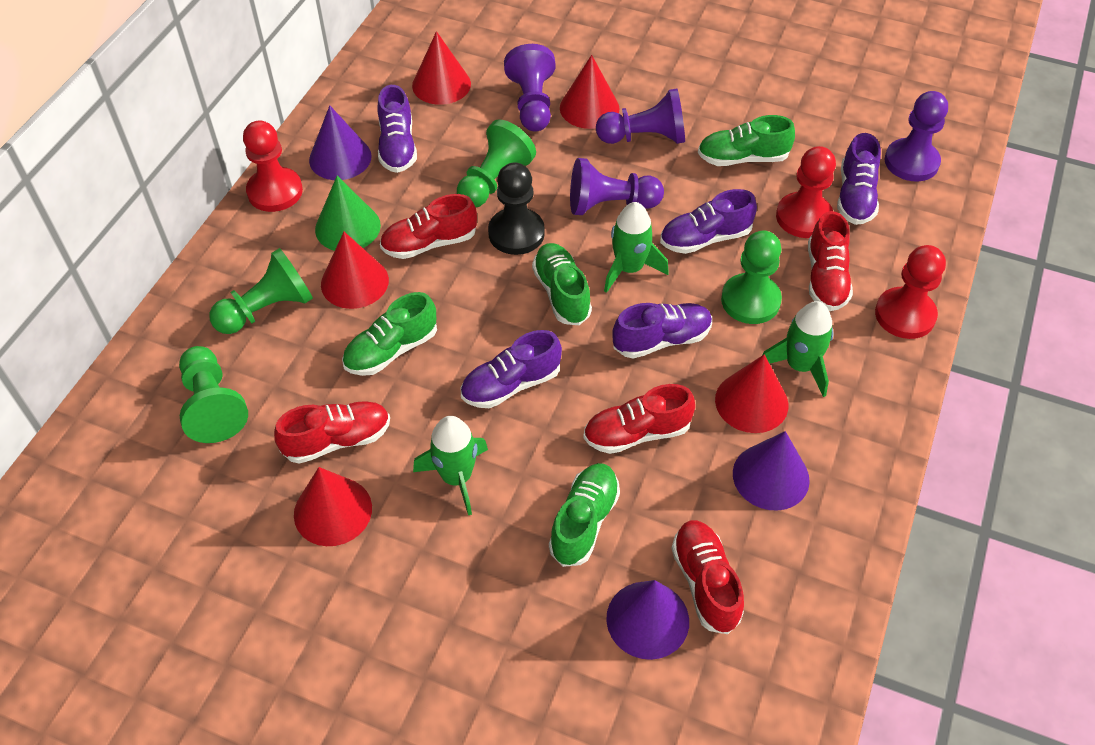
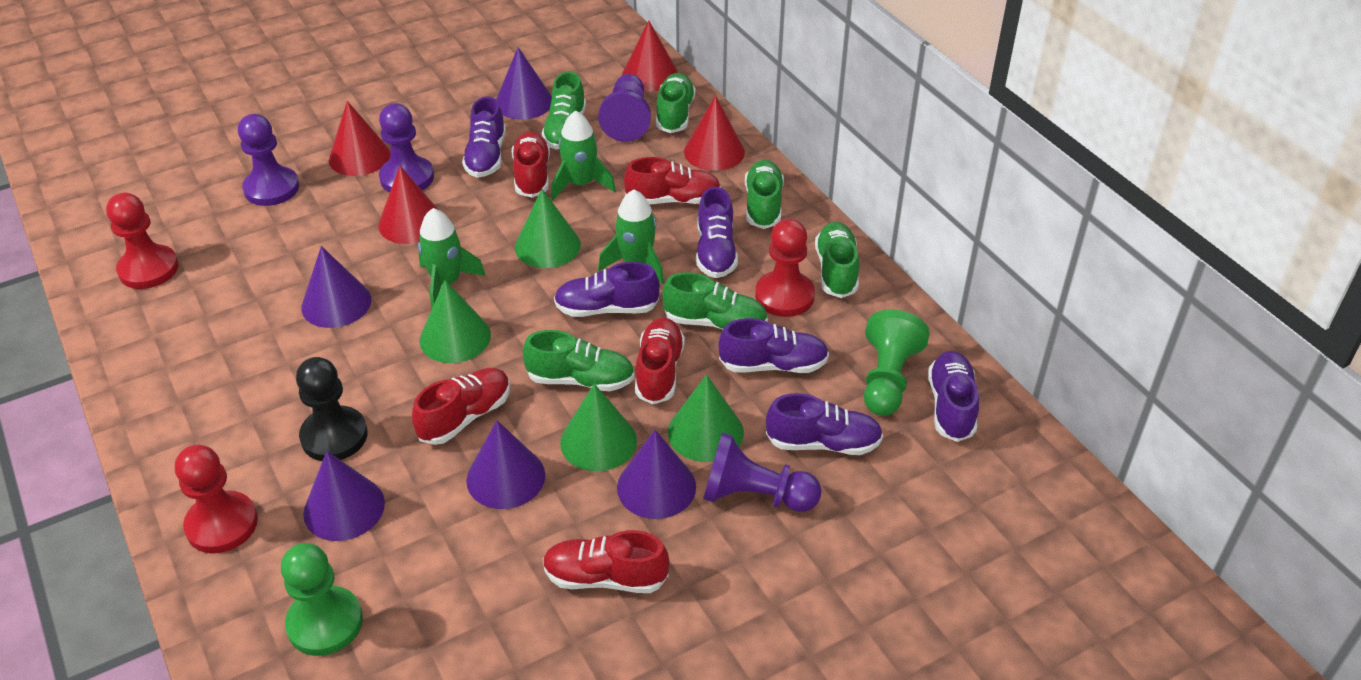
green cone: 1 -> 4
green pawn: 4 -> 2
green shoe: 4 -> 6
purple cone: 3 -> 5
purple shoe: 5 -> 6
red cone: 5 -> 4

